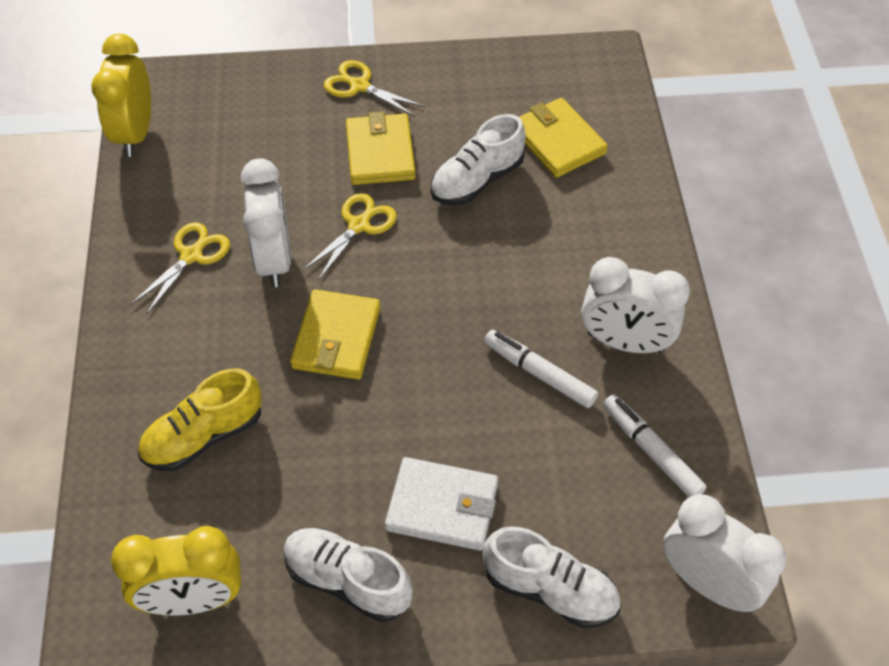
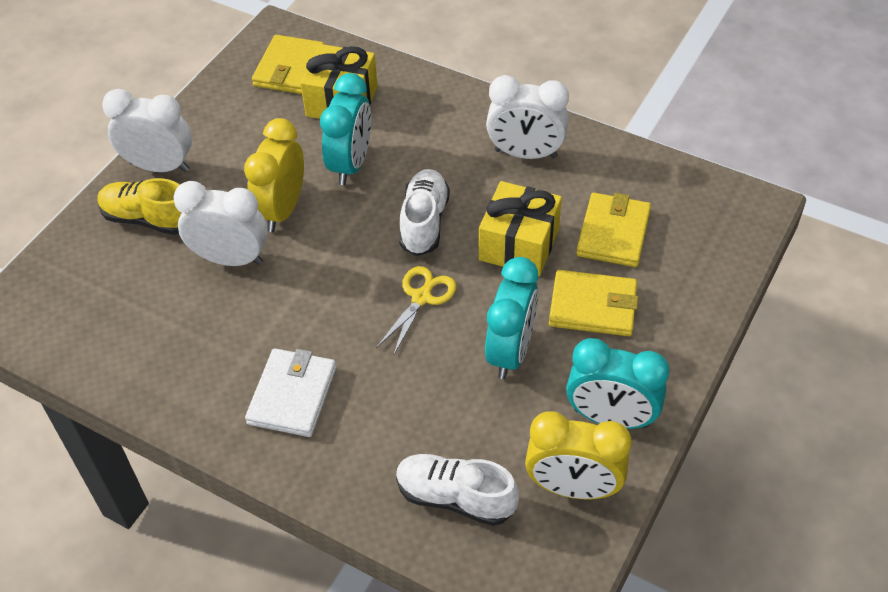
turquoise clock: 0 -> 3
white marker: 2 -> 0
white shoe: 3 -> 2
yellow gift: 0 -> 2
yellow scissors: 3 -> 1

